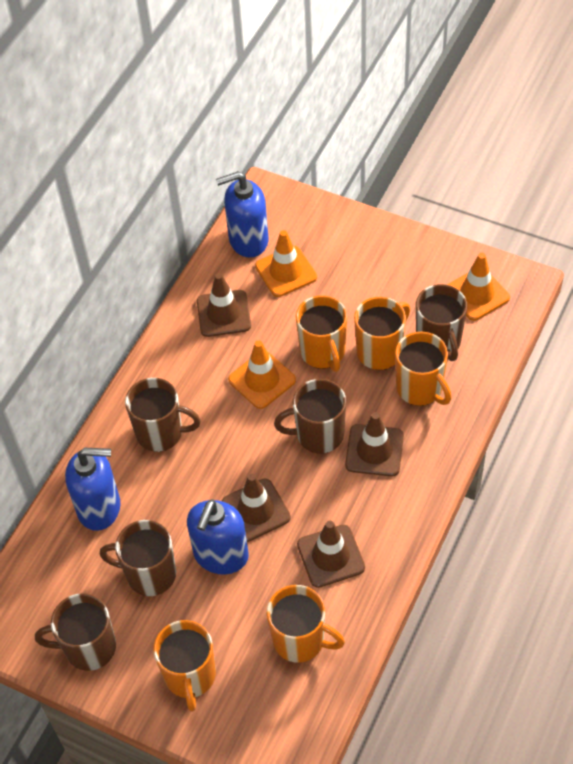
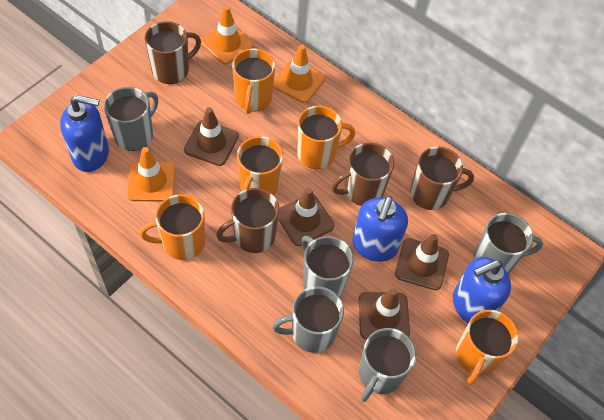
brown mug: 5 -> 4
grey mug: 0 -> 5

